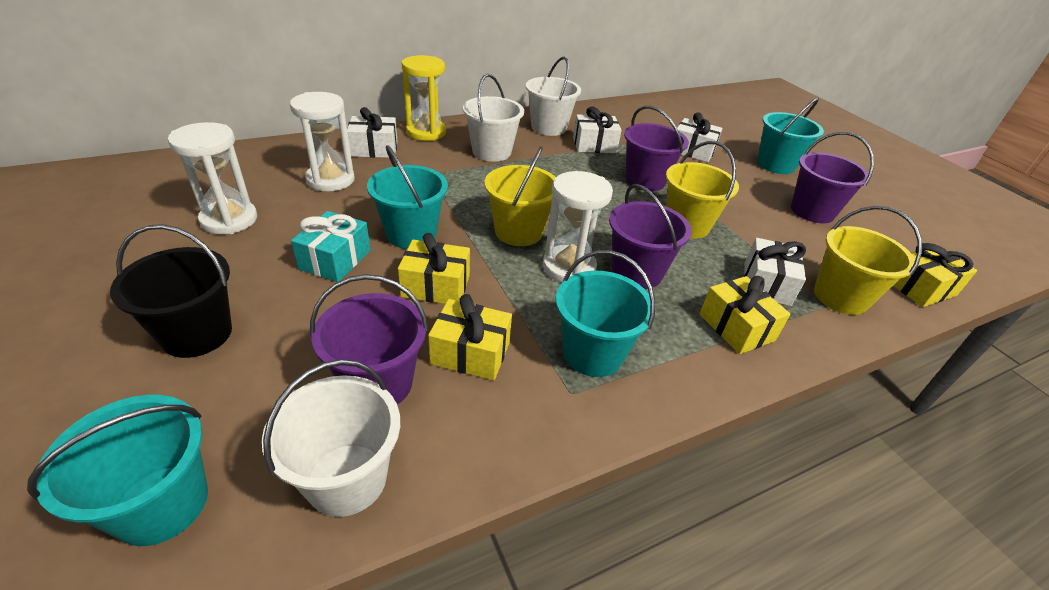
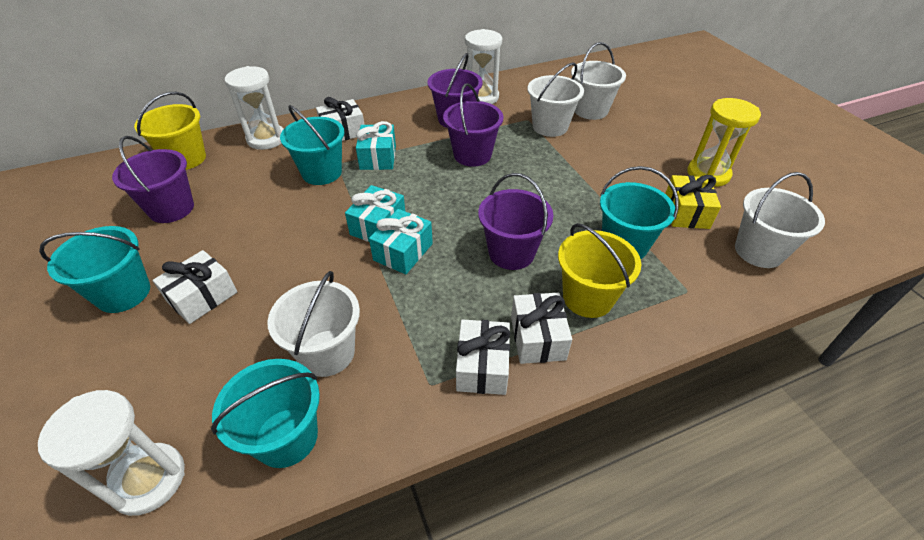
black bucket: 1 -> 0
turquoise gift: 1 -> 3
white bucket: 3 -> 4
yellow bucket: 3 -> 2
yellow gift: 4 -> 1

